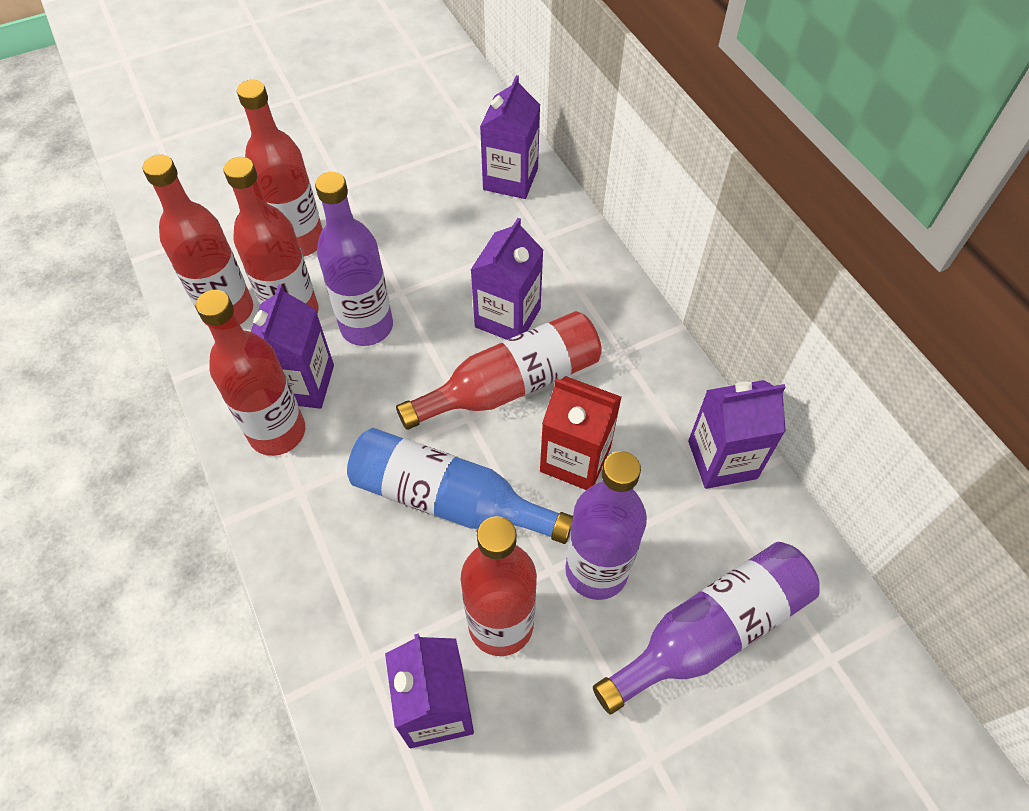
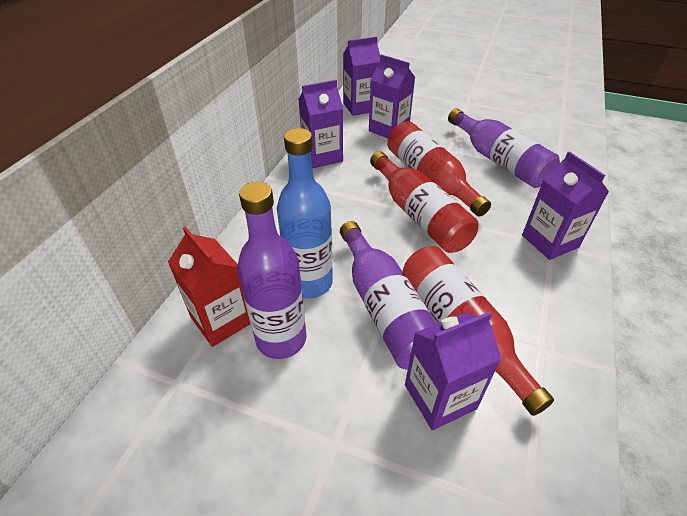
red bottle: 6 -> 3

